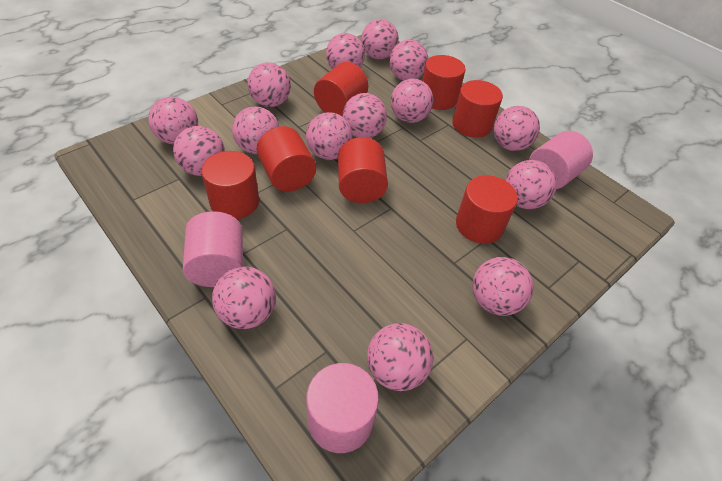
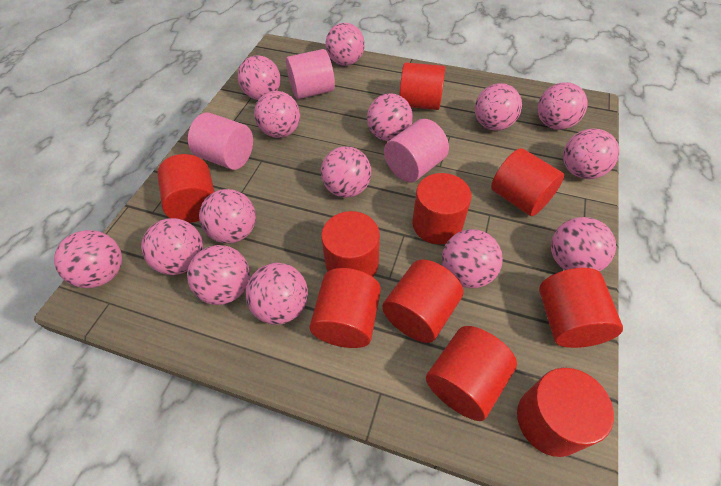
red cylinder: 7 -> 10

